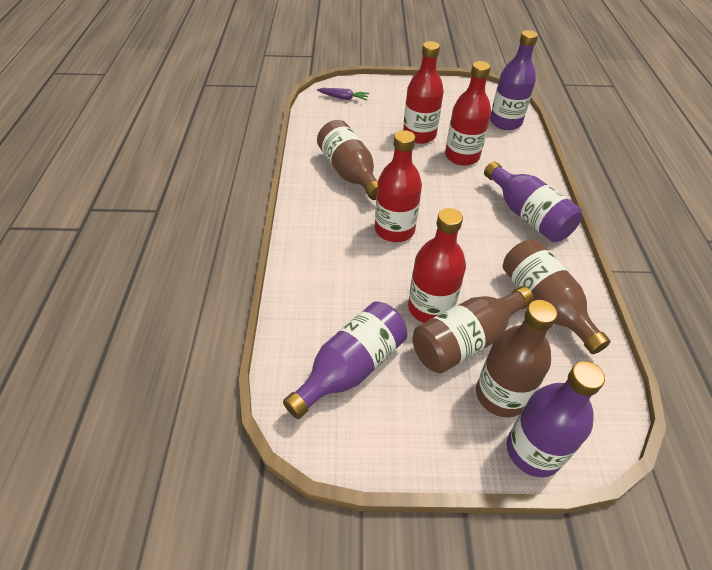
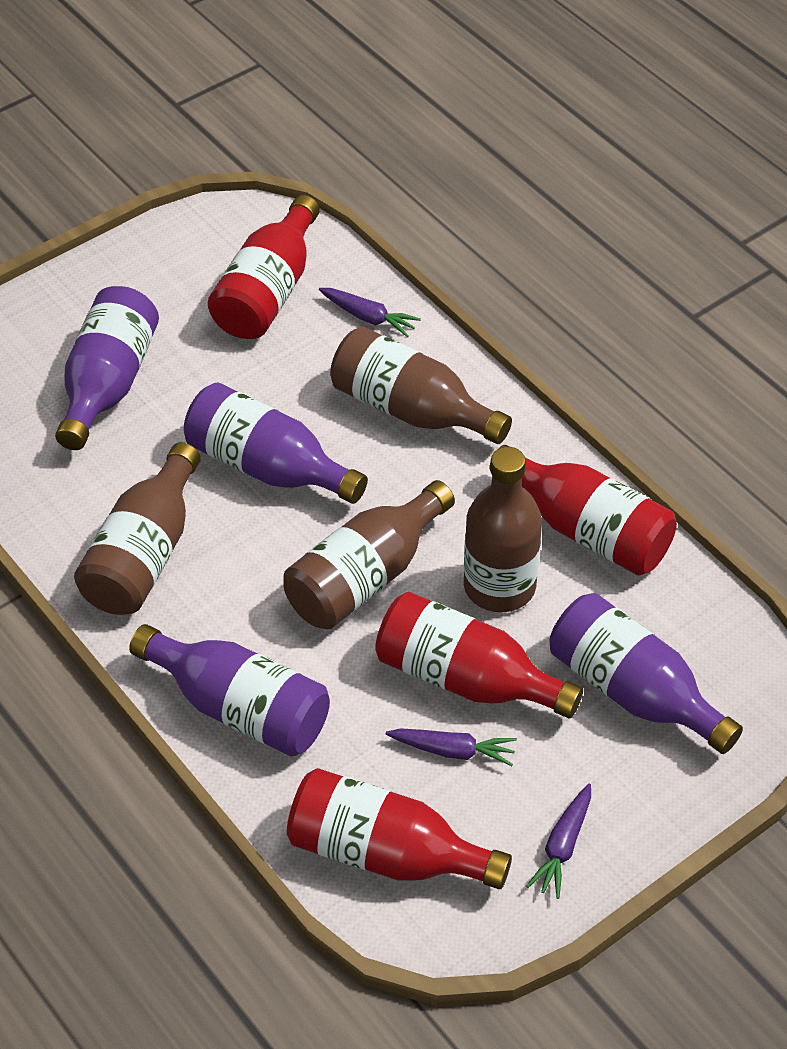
purple carrot: 1 -> 3

